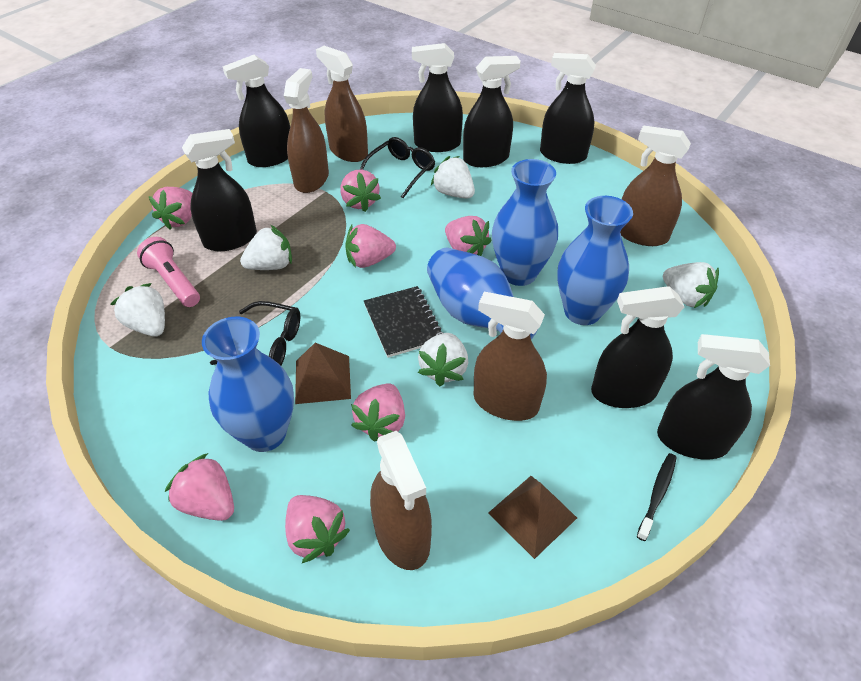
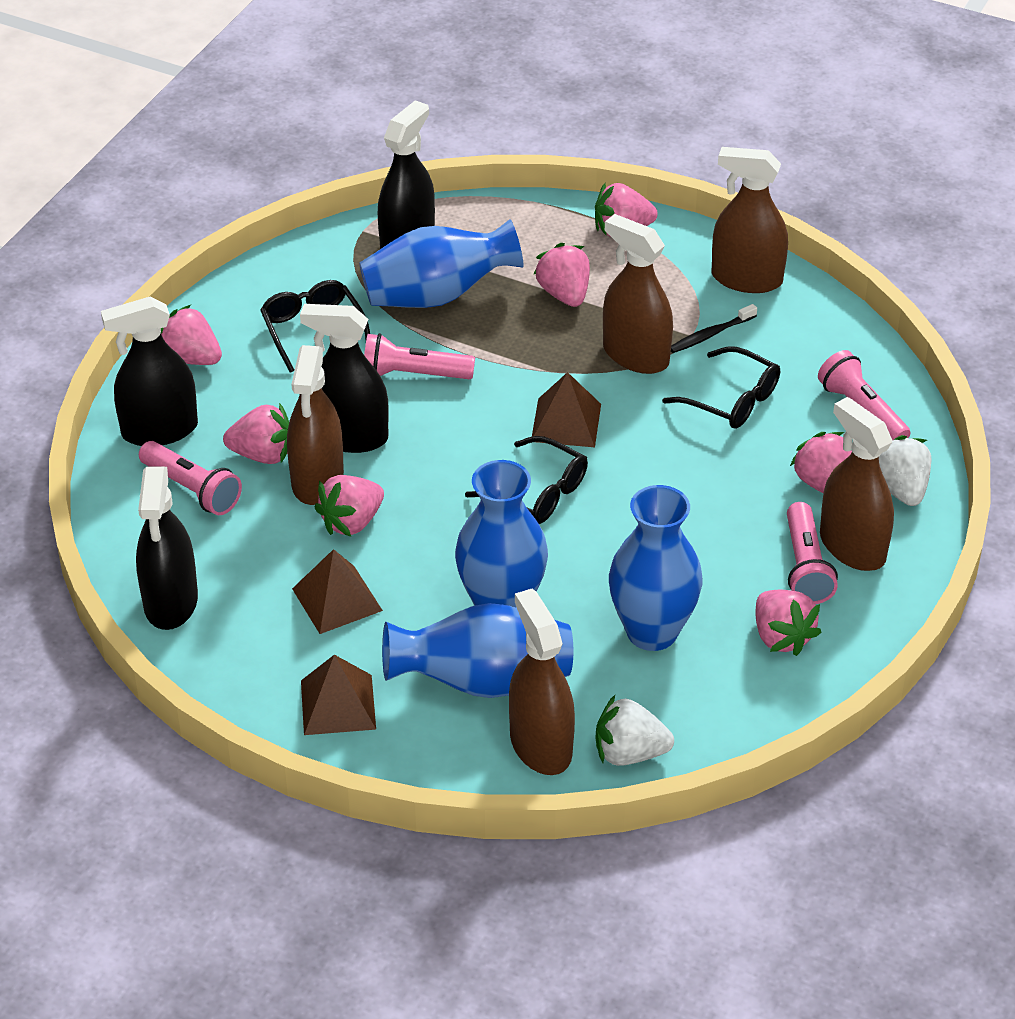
black glasses: 2 -> 3
black notebook: 1 -> 0
black spray bottle: 7 -> 4
brown pyramid: 2 -> 3
pink flashlight: 1 -> 4
white strawberry: 5 -> 2

